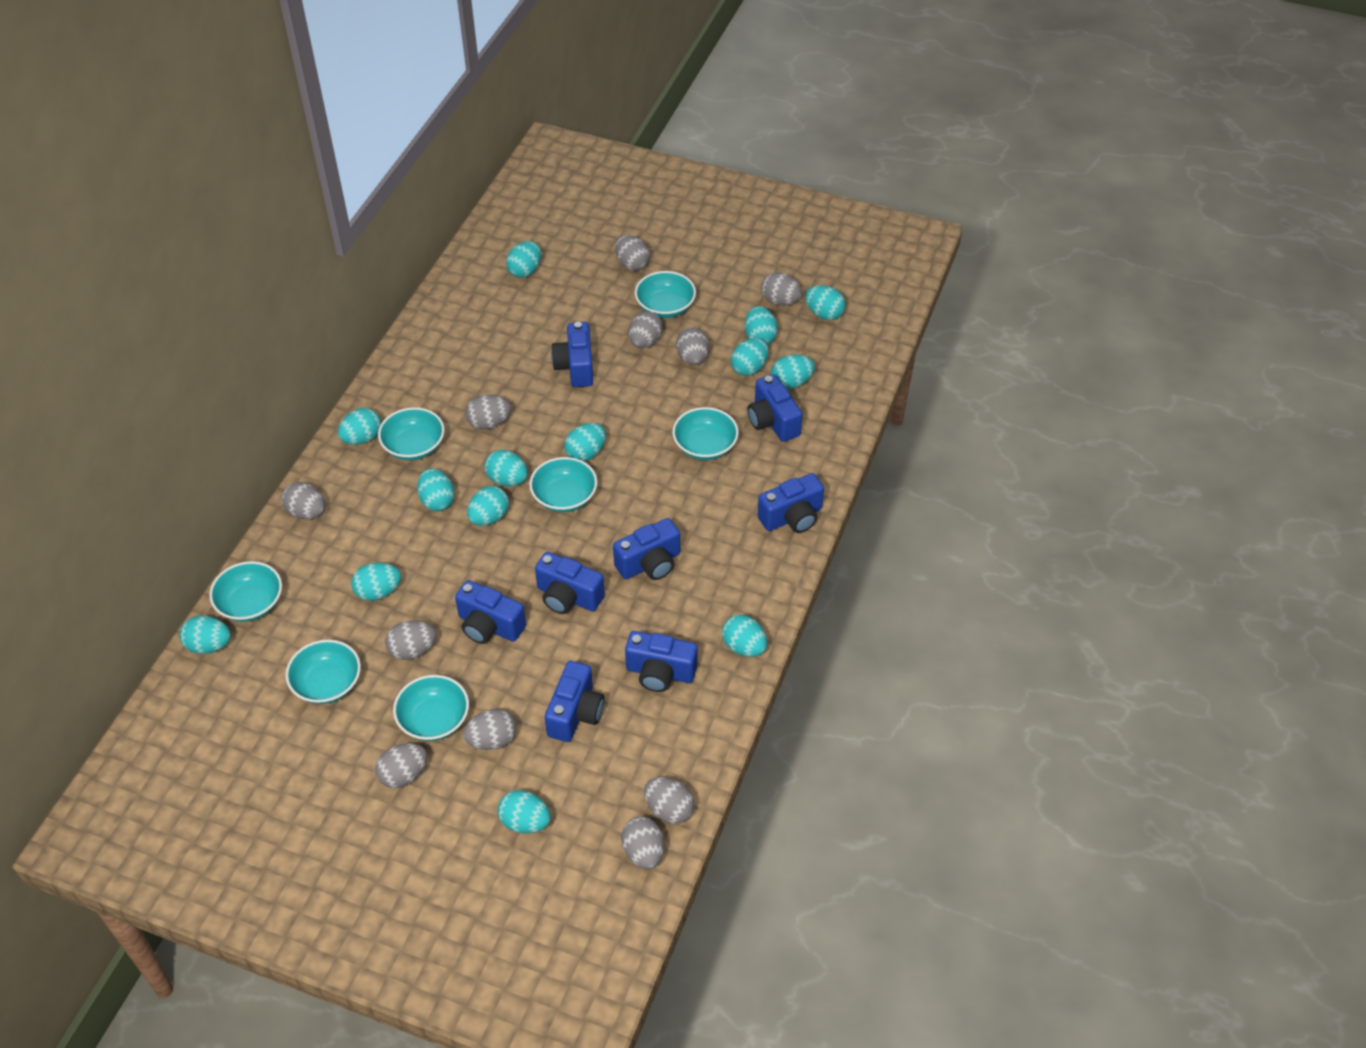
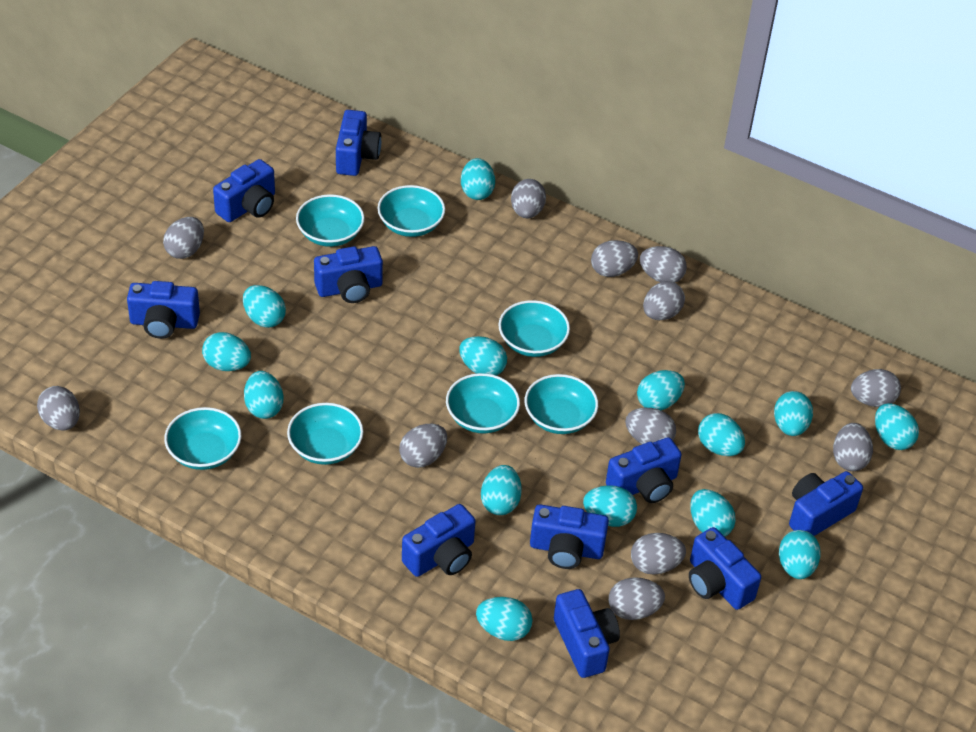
blue camera: 8 -> 10
grey egg: 11 -> 12

